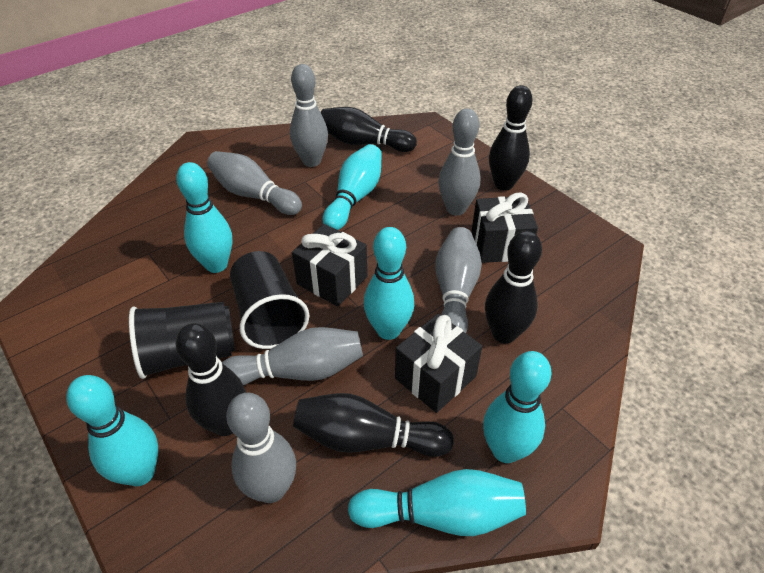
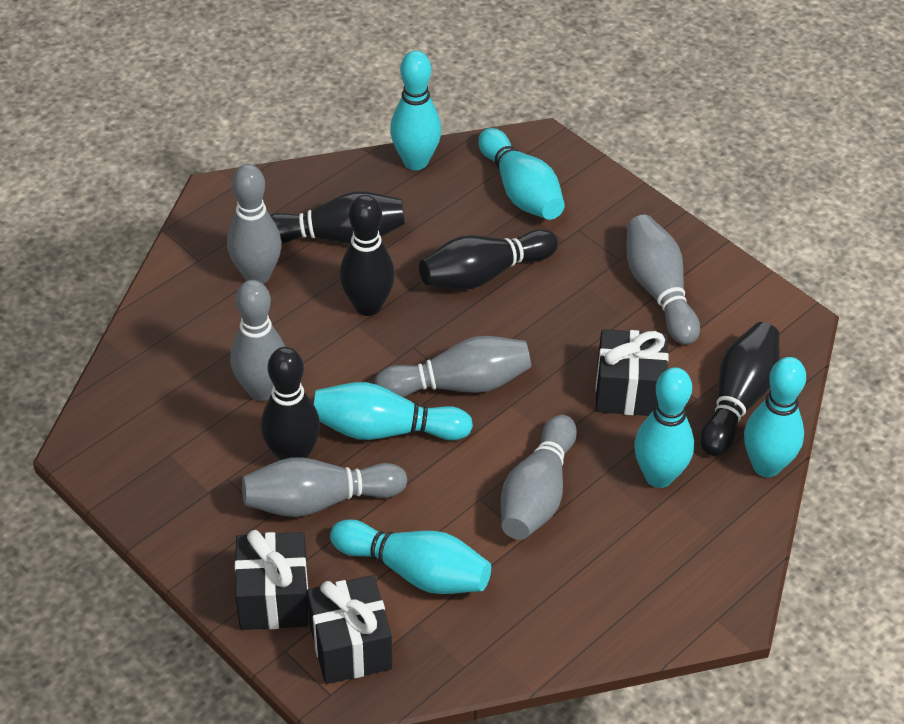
black cup: 2 -> 0

